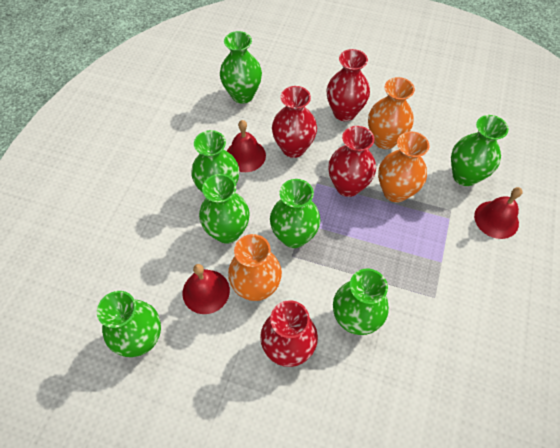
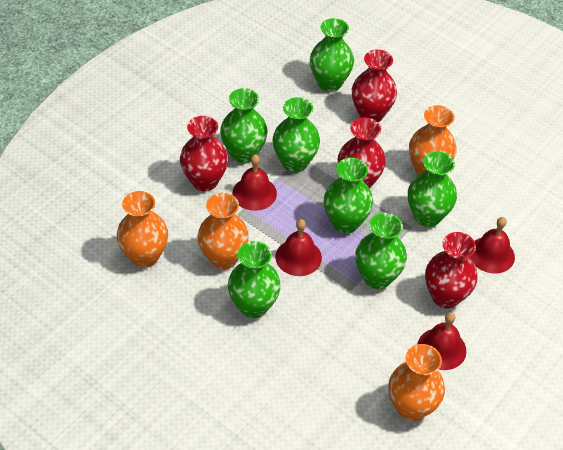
orange vase: 3 -> 4
red bell: 3 -> 4

